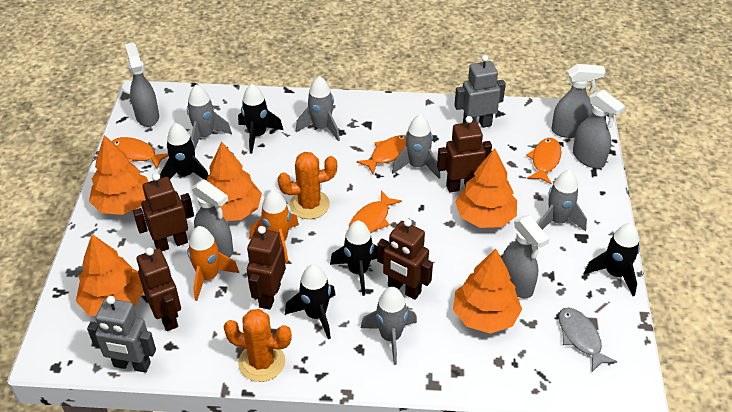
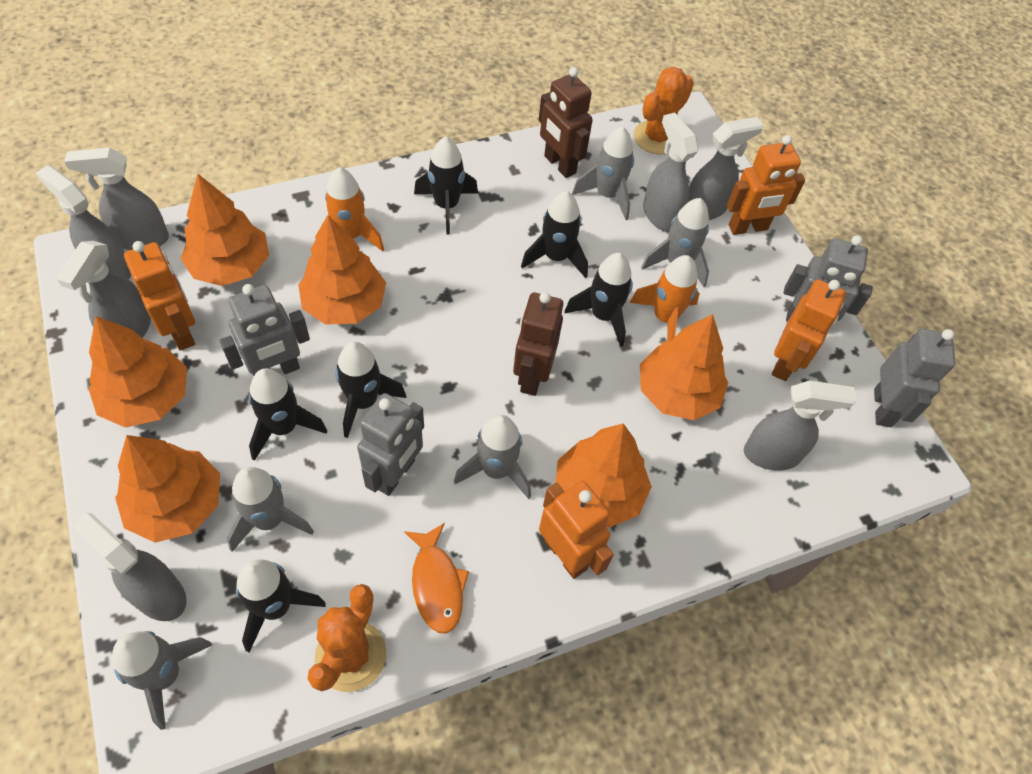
black rocket: 5 -> 6
brown robot: 5 -> 2
grey fish: 1 -> 0
grey robot: 2 -> 4
grey spray bottle: 5 -> 7
orange fish: 4 -> 1
orange robot: 0 -> 4
orange tree: 5 -> 6

